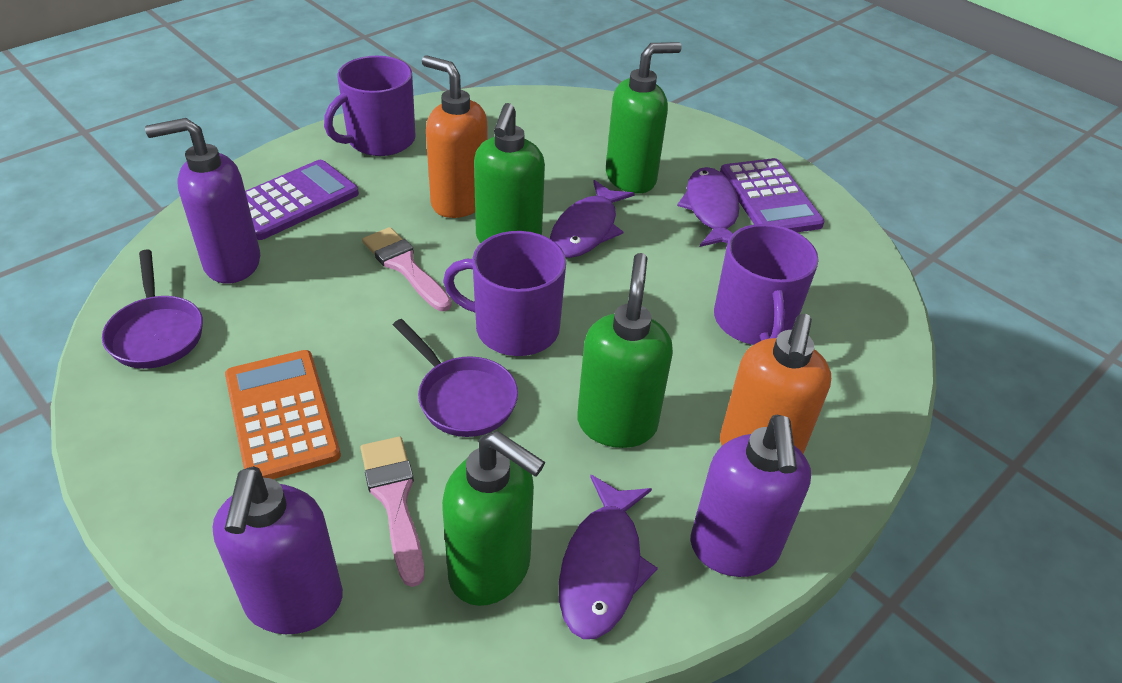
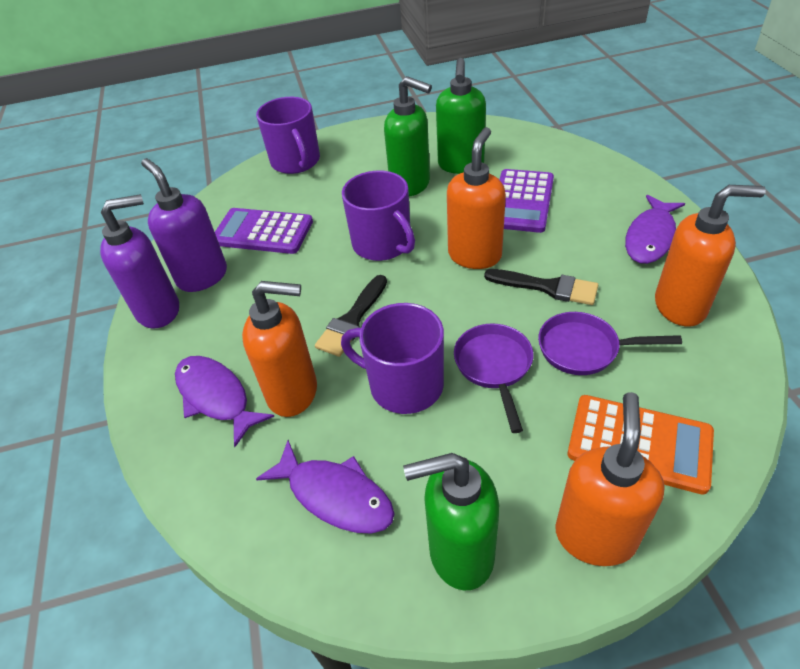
black brush: 0 -> 2
green soap dispenser: 4 -> 3
orange soap dispenser: 2 -> 4
pink brush: 2 -> 0
purple soap dispenser: 3 -> 2

